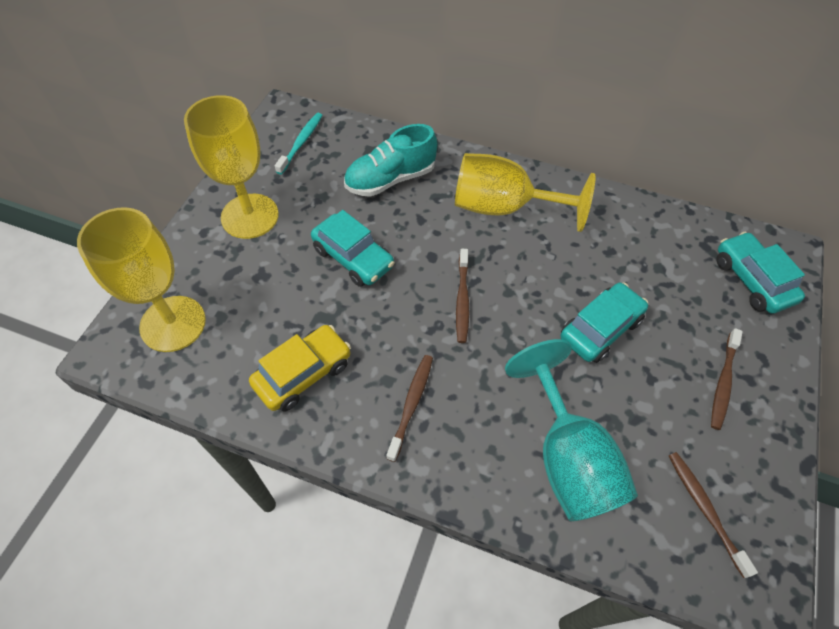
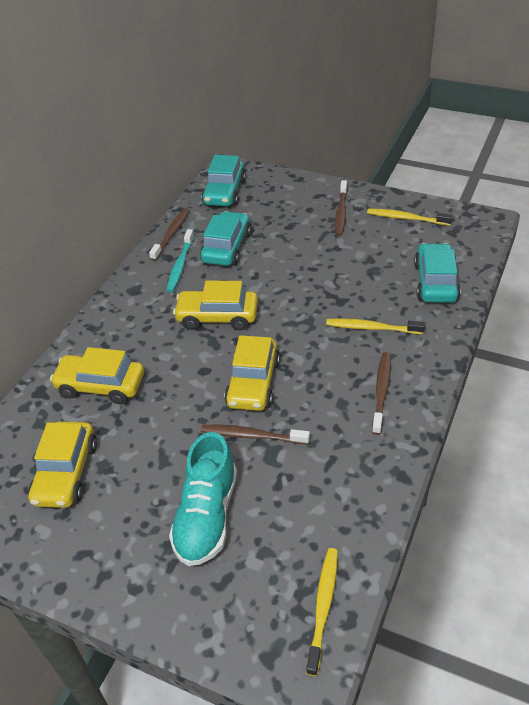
turquoise goblet: 1 -> 0
yellow car: 1 -> 4
yellow goblet: 3 -> 0
yellow toothbrush: 0 -> 3

